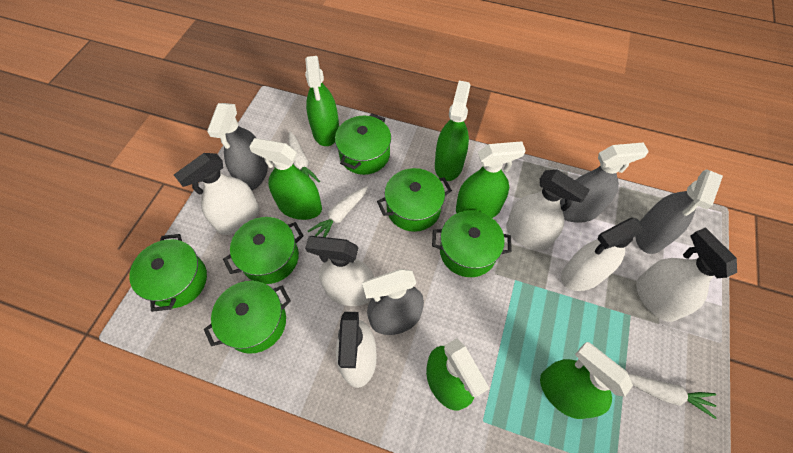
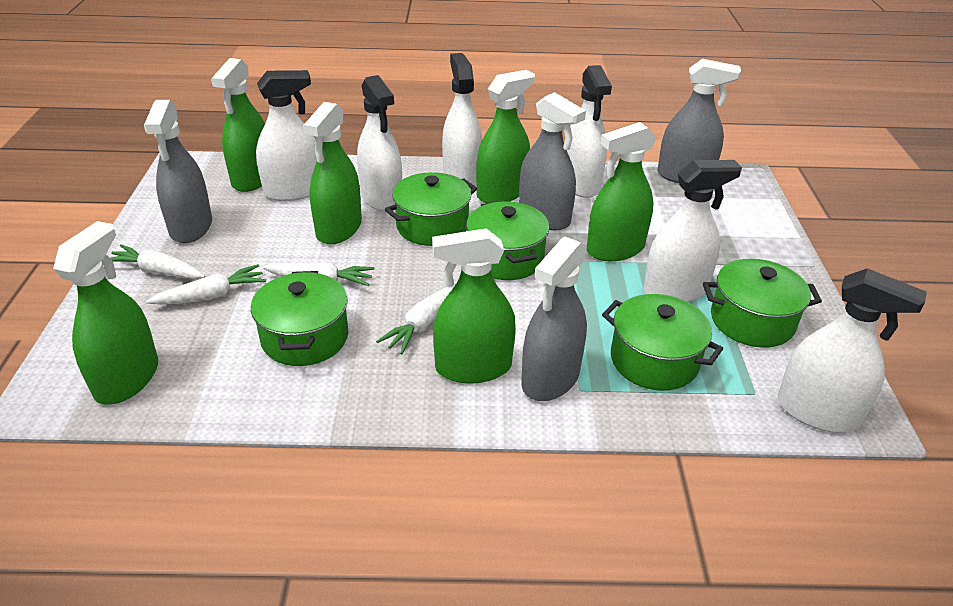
green pot: 6 -> 5
white carrot: 3 -> 4

